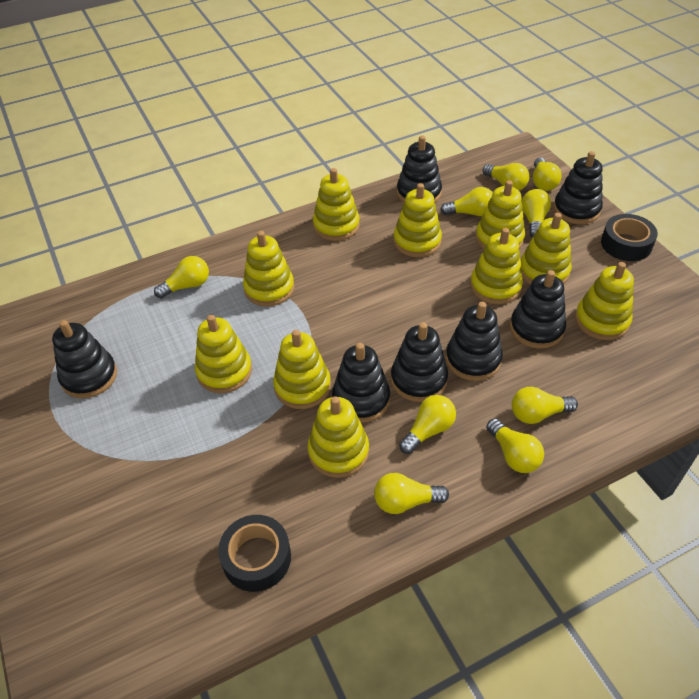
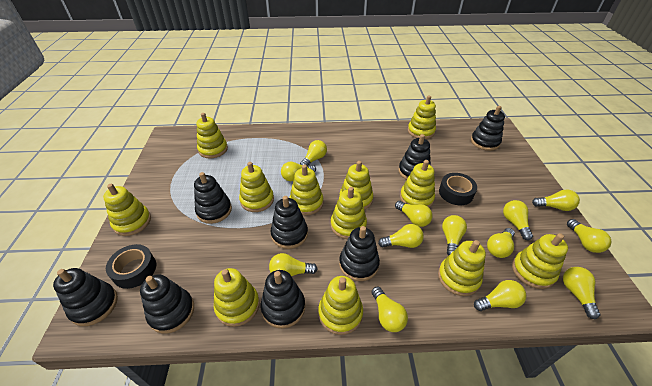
black stacking toy: 7 -> 8
yellow light bulb: 9 -> 13
yellow stacking toy: 10 -> 12

